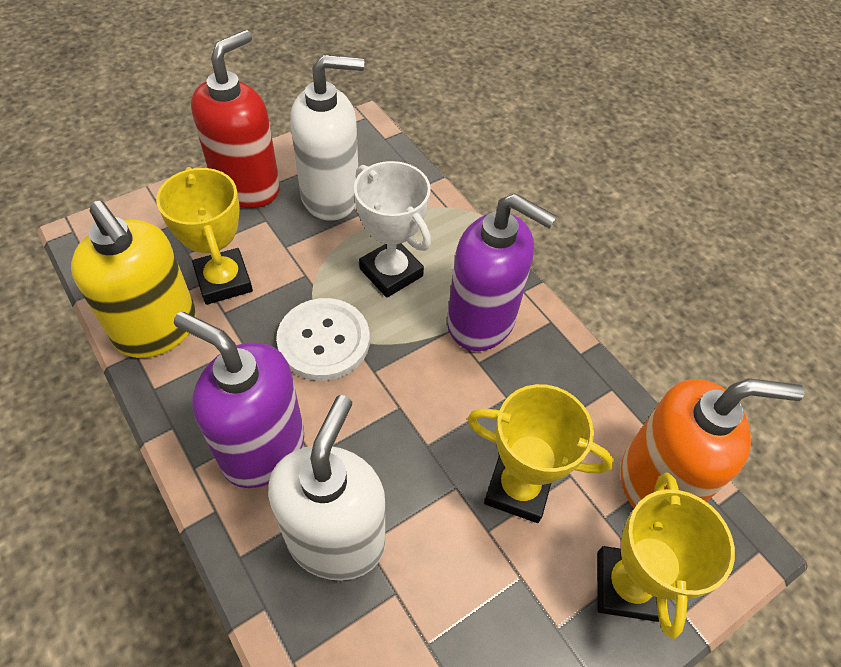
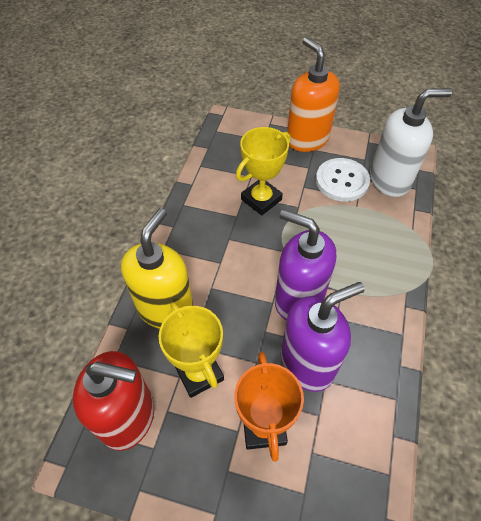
orange trophy: 0 -> 1
white soap dispenser: 2 -> 1
white trophy: 1 -> 0
yellow trophy: 3 -> 2

